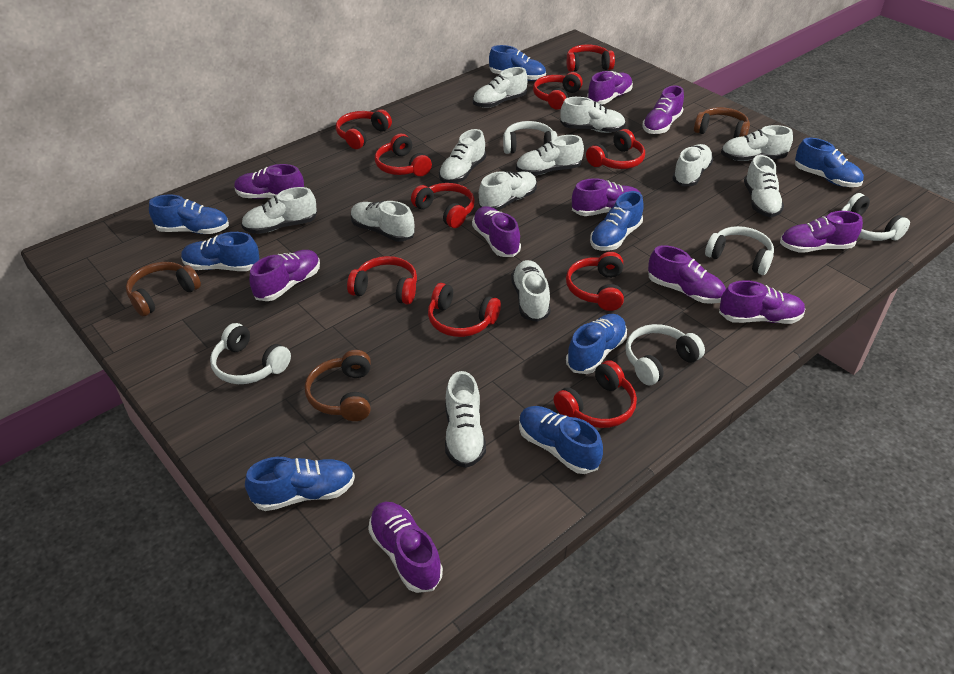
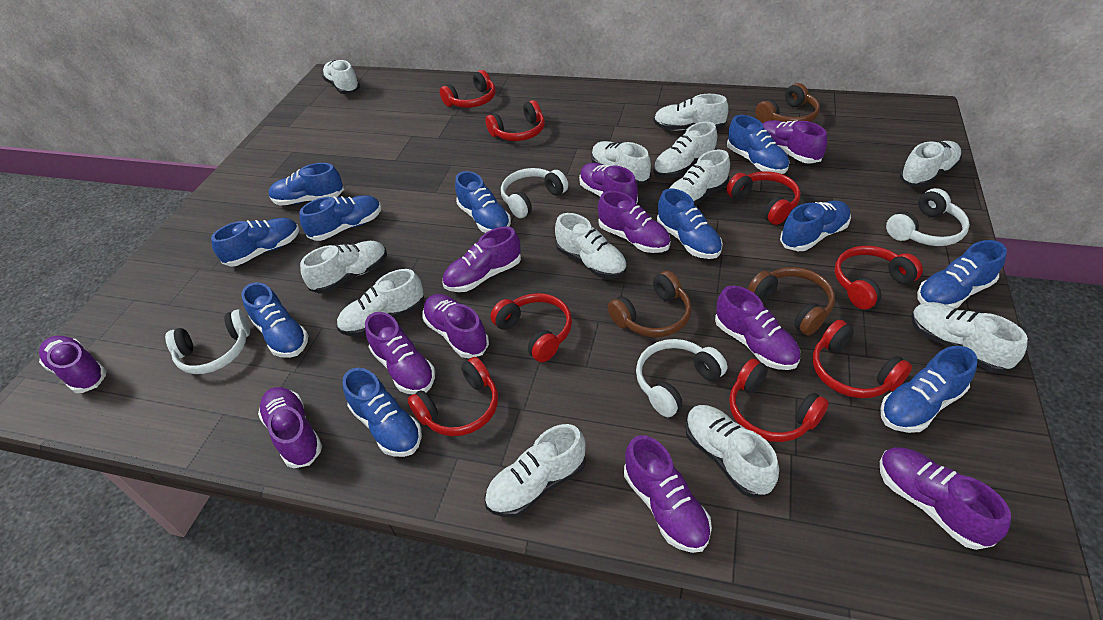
blue shoe: 8 -> 11
purple shoe: 10 -> 11
red headphones: 10 -> 8
white headphones: 5 -> 4

